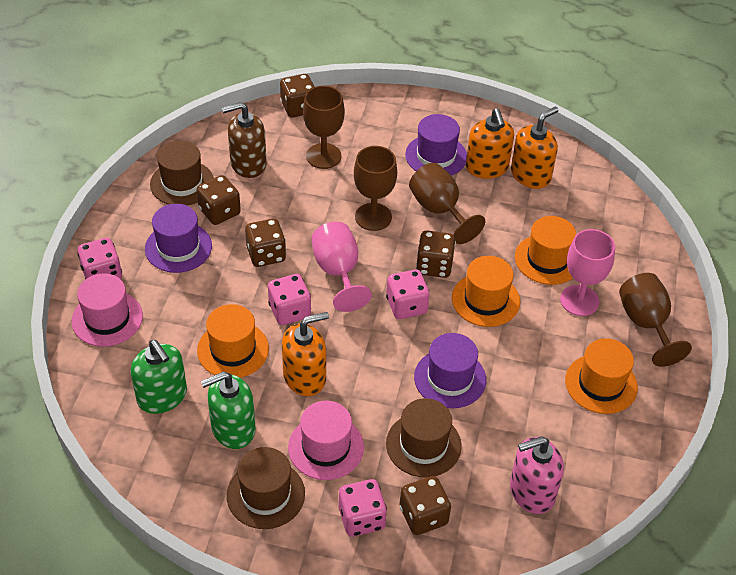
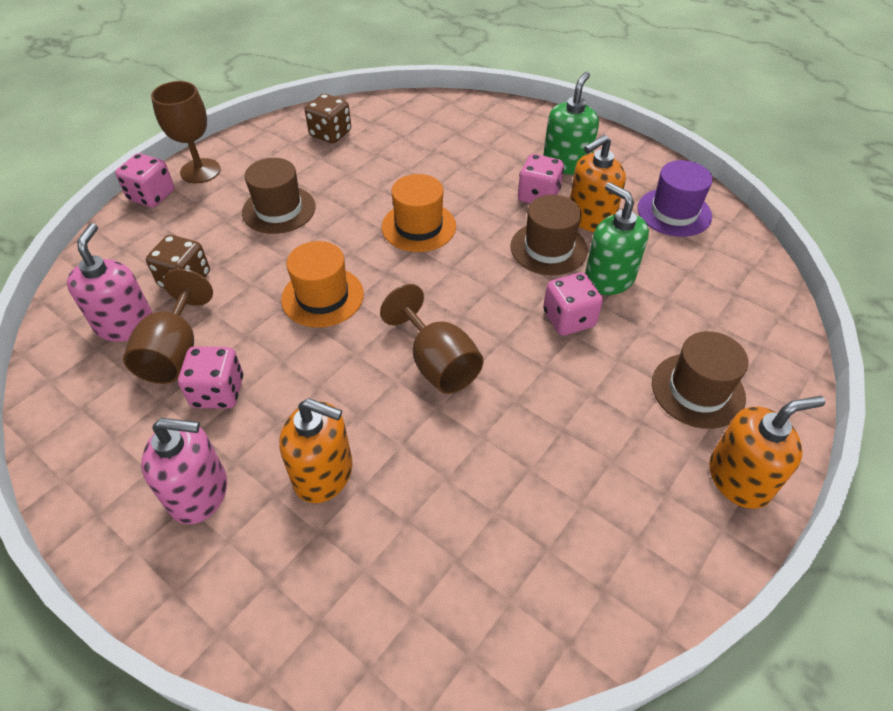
brown dice: 5 -> 2
brown goblet: 4 -> 3
brown soap dispenser: 1 -> 0
orange hat: 4 -> 2
pink goblet: 2 -> 0
pink hat: 2 -> 0
pink soap dispenser: 1 -> 2
purple hat: 3 -> 1

